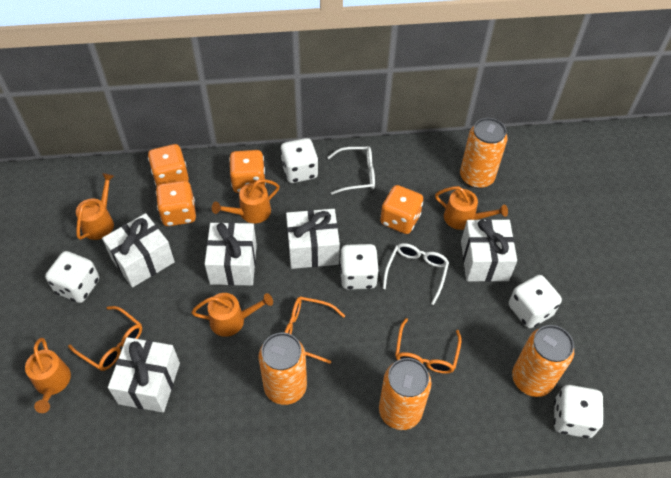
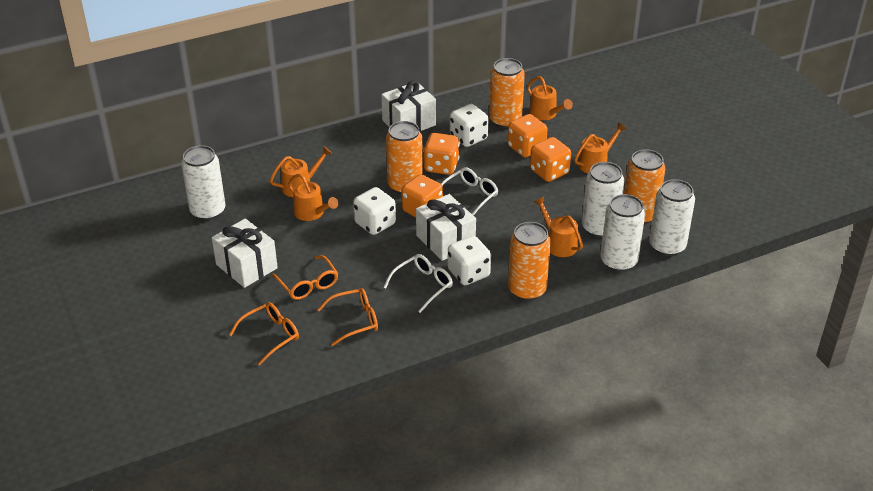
white can: 0 -> 4
white dice: 5 -> 3
white gift: 5 -> 3

